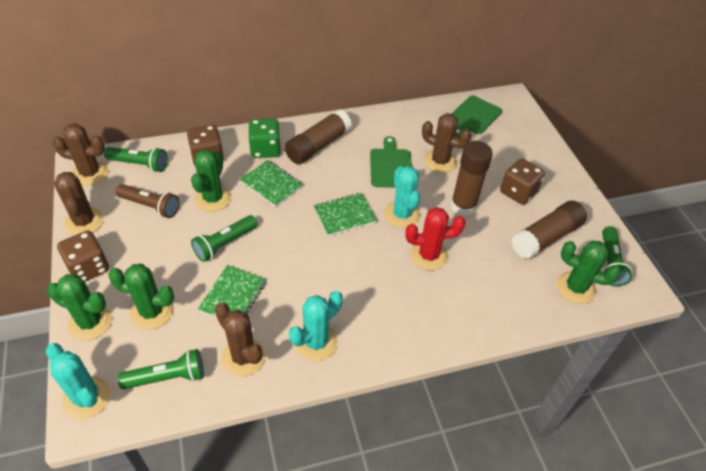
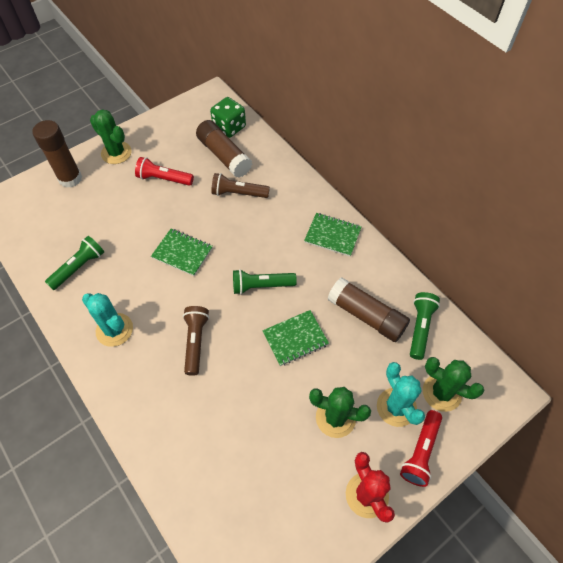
brown cactus: 4 -> 0
brown dice: 3 -> 0
brown flashlight: 1 -> 2
green cactus: 4 -> 3
green cutting board: 2 -> 0
green flashlight: 4 -> 3
red flashlight: 0 -> 2
turquoise cactus: 3 -> 2

